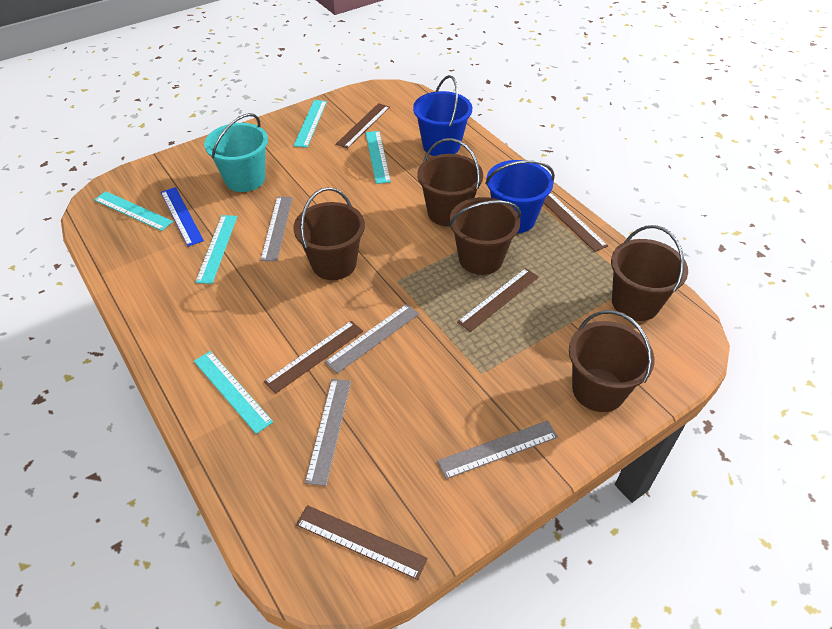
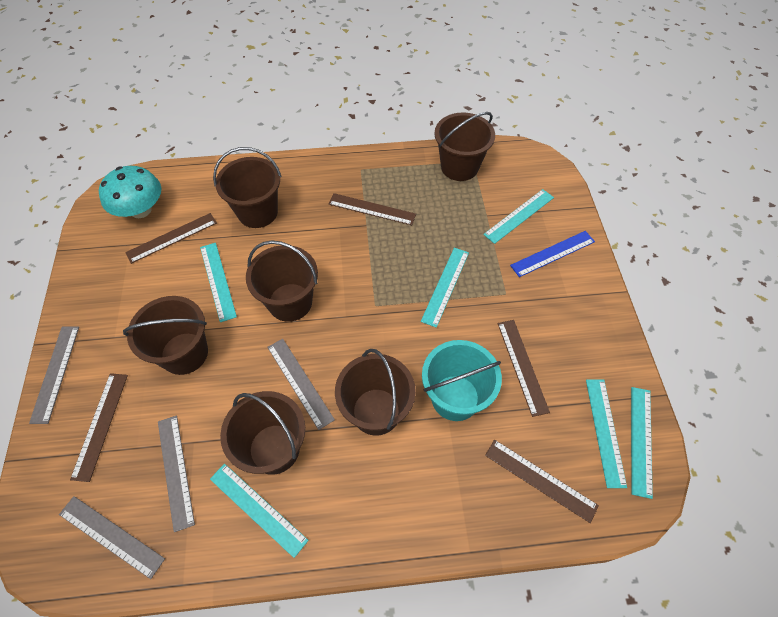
blue bucket: 2 -> 0
brown bucket: 5 -> 6
turquoise mushroom: 0 -> 1
turquoise ruler: 5 -> 6

